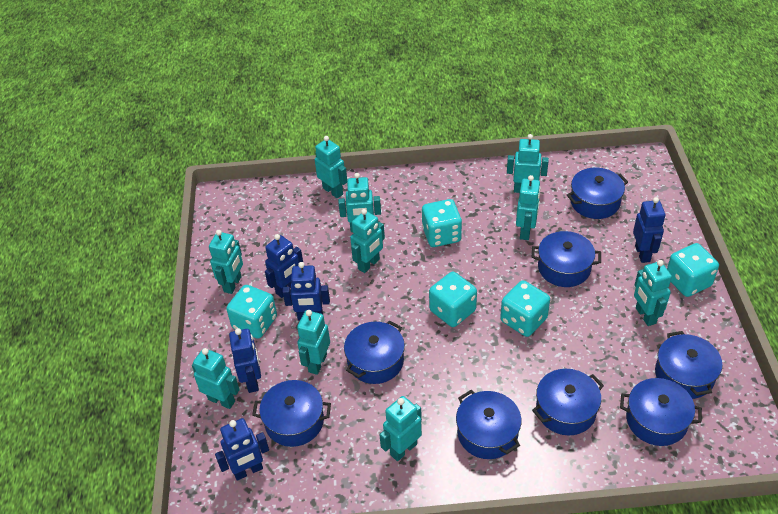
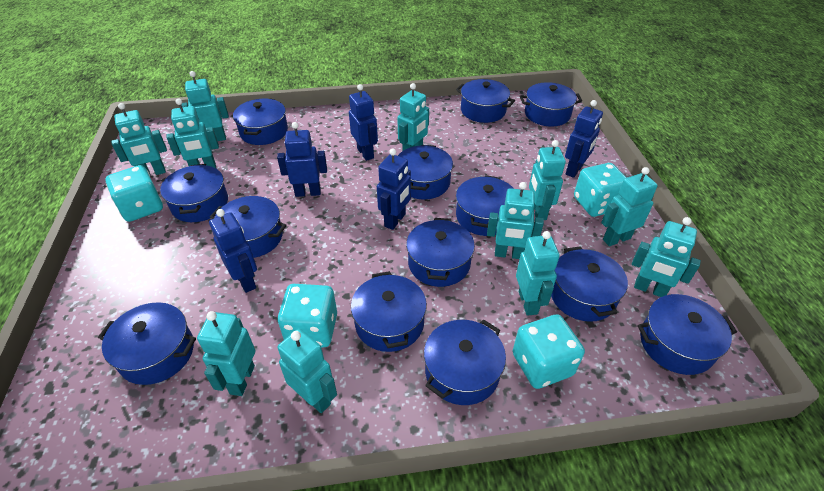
blue pot: 8 -> 13
turquoise dice: 5 -> 4
turquoise robot: 10 -> 11

